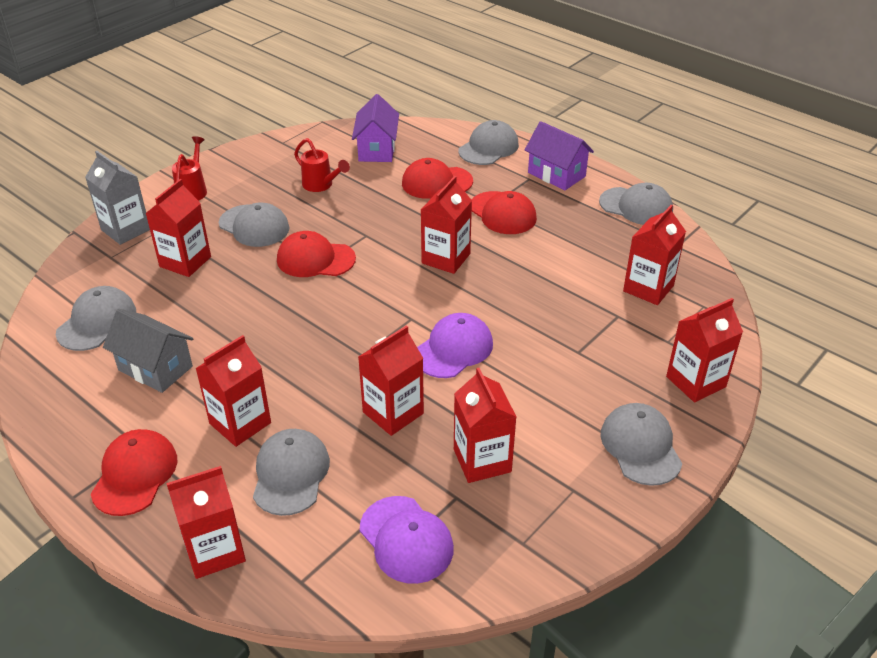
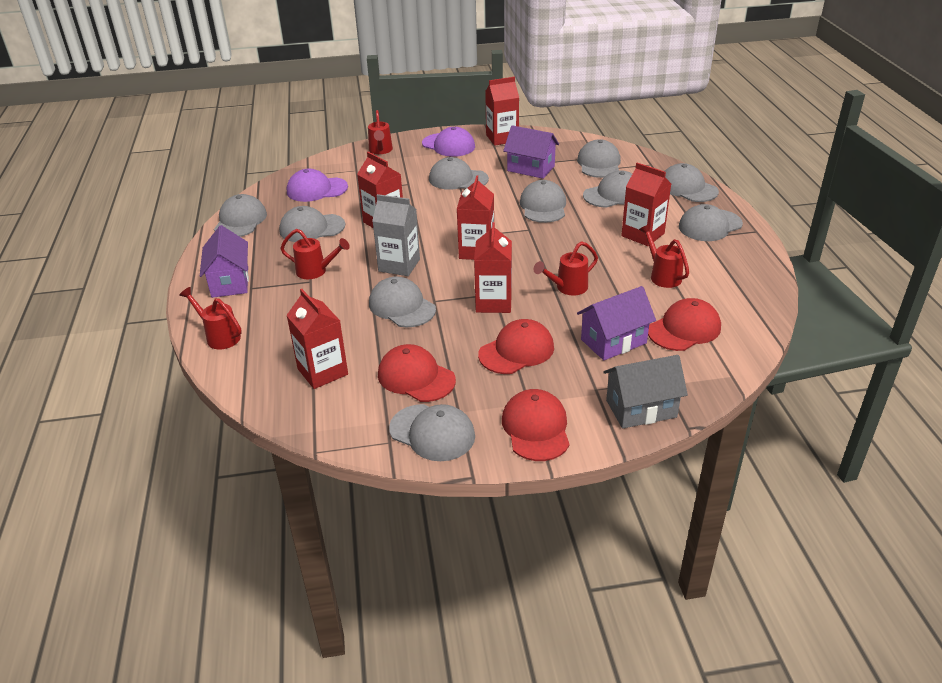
grey cap: 6 -> 10
purple house: 2 -> 3
red carton: 8 -> 6
red watering can: 2 -> 5

